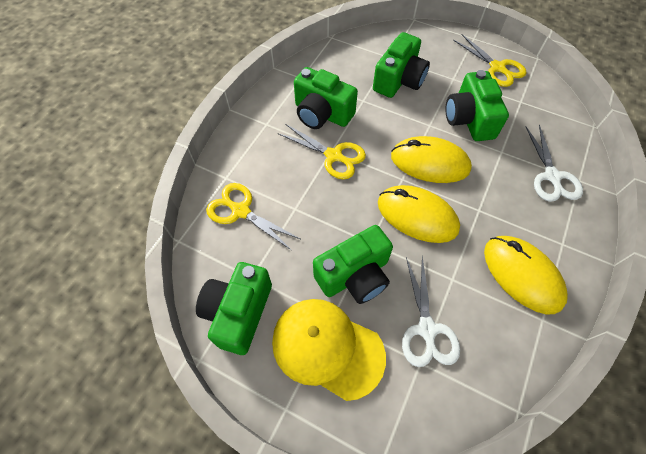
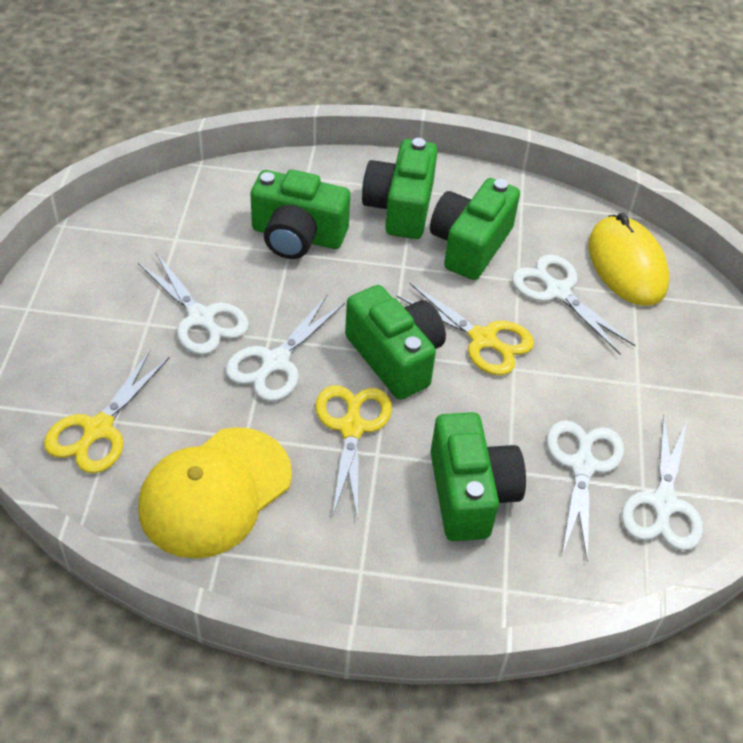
white scissors: 2 -> 5
yellow mouse: 3 -> 1

